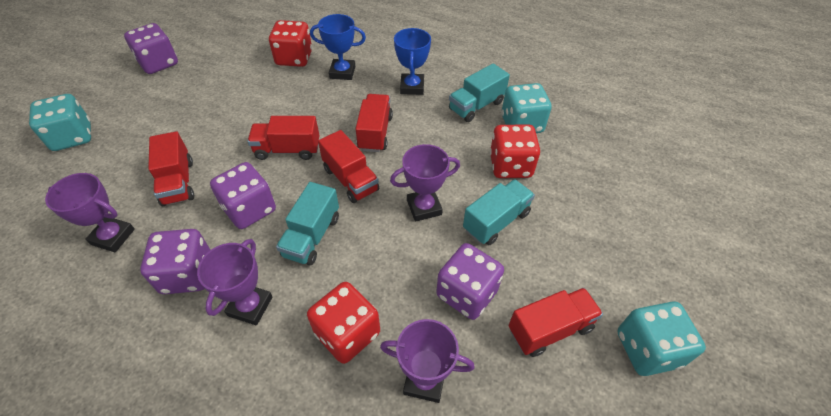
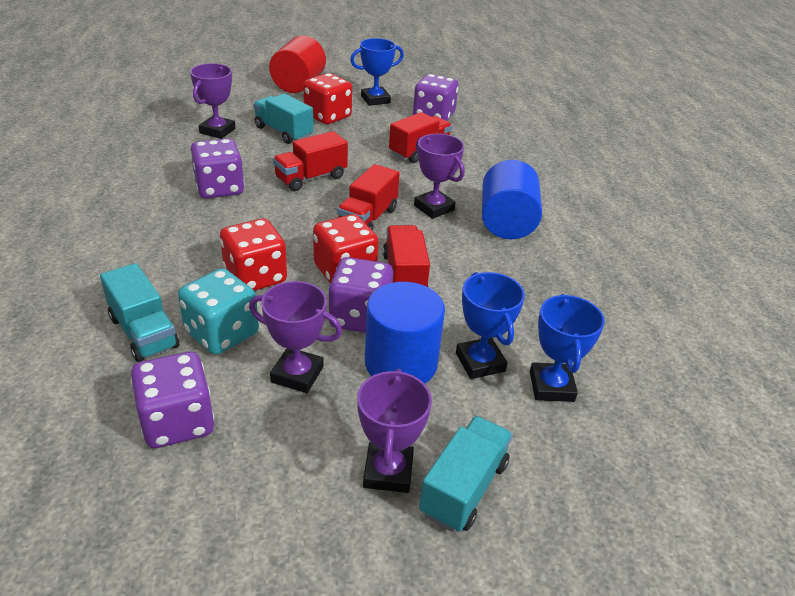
blue cylinder: 0 -> 2
blue trophy: 2 -> 3
red cylinder: 0 -> 1
red truck: 5 -> 4
turquoise dice: 3 -> 1

